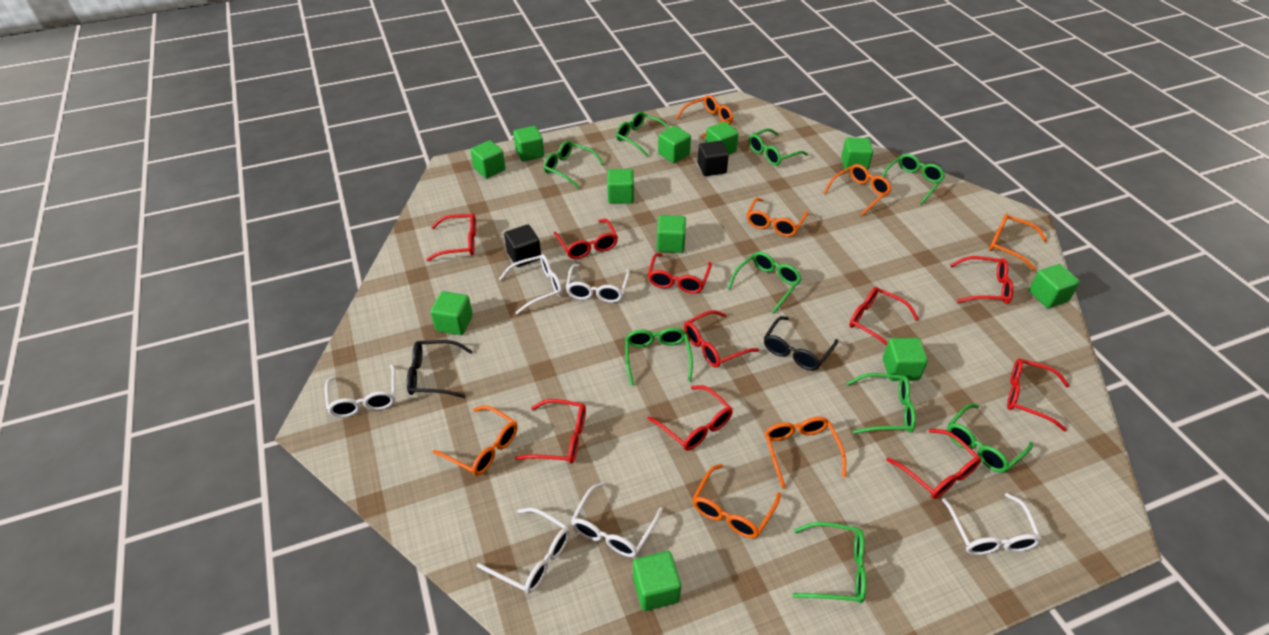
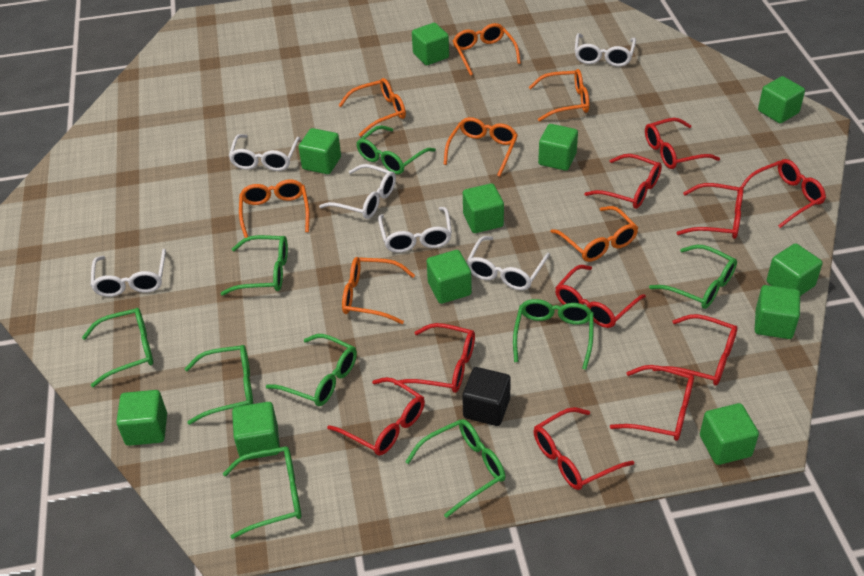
black cube: 2 -> 1
black glasses: 2 -> 0

